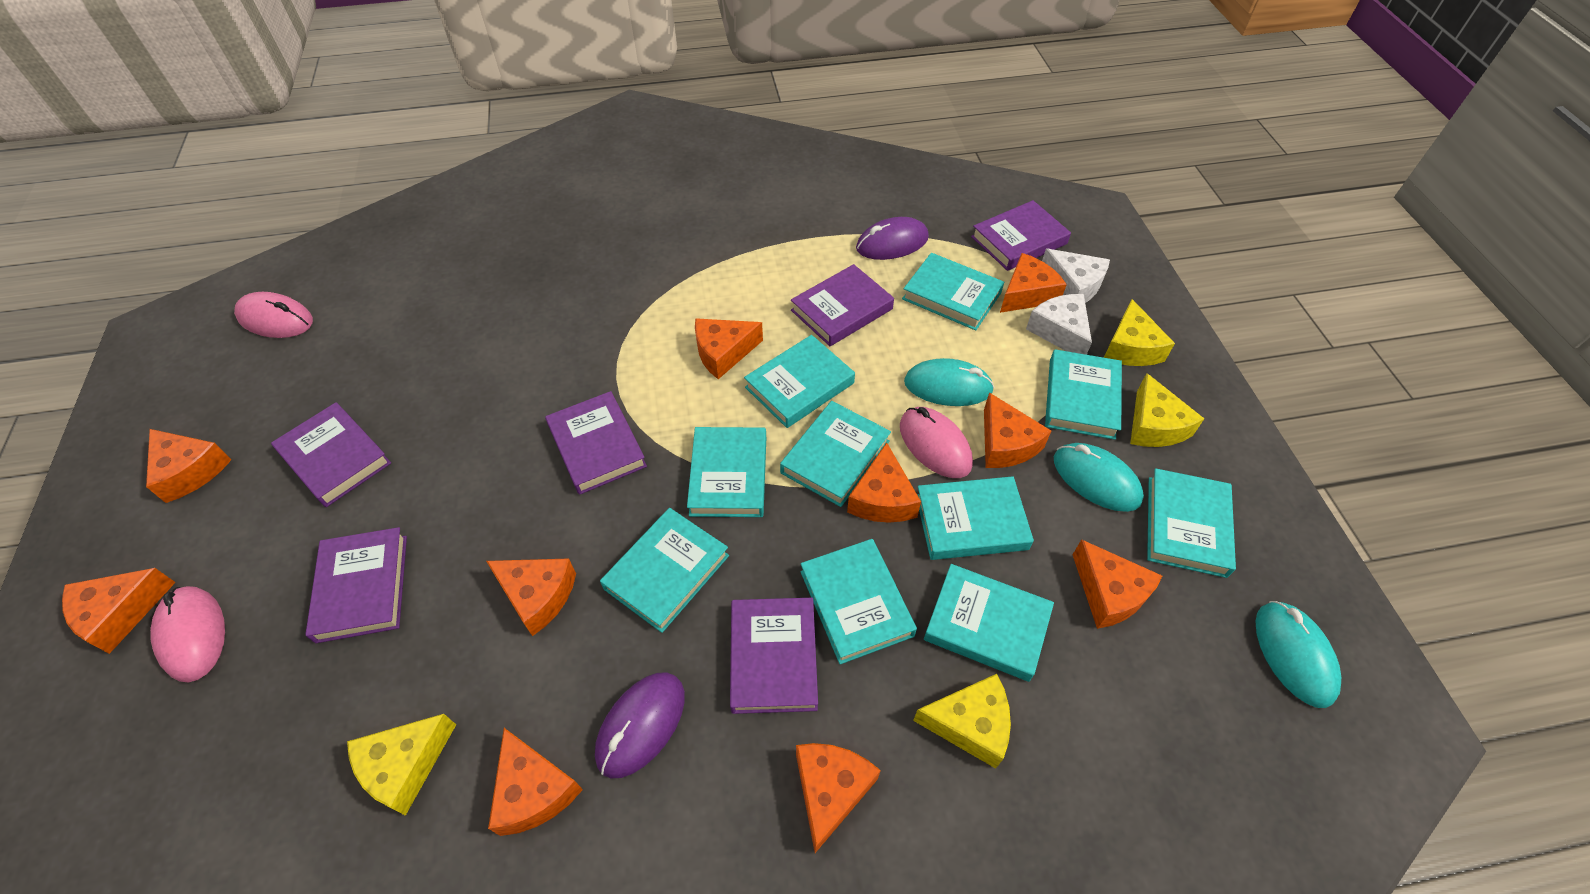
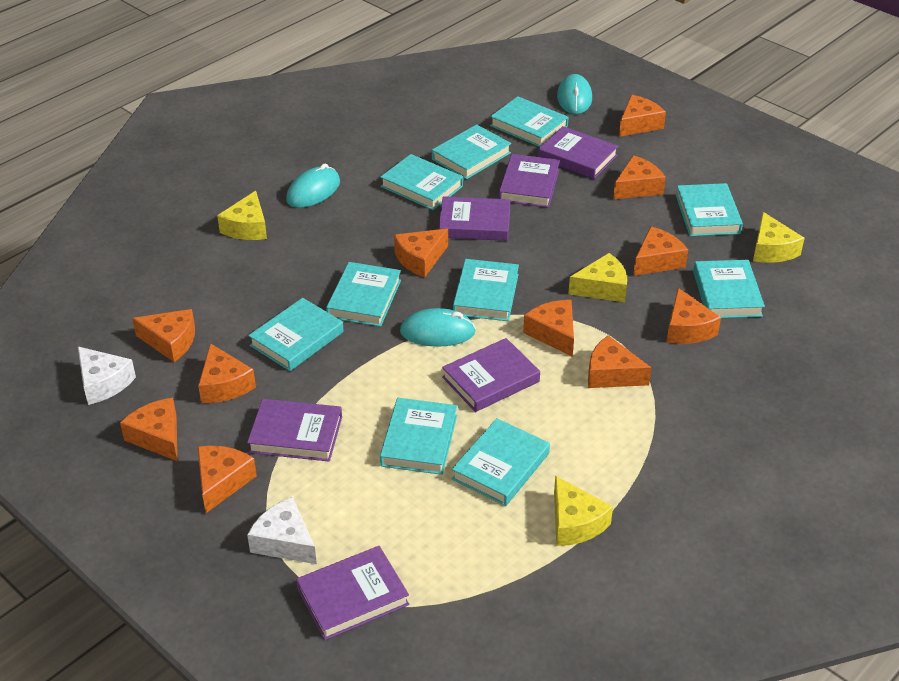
orange cheese: 10 -> 11
pink mouse: 3 -> 0
purple mouse: 2 -> 0

